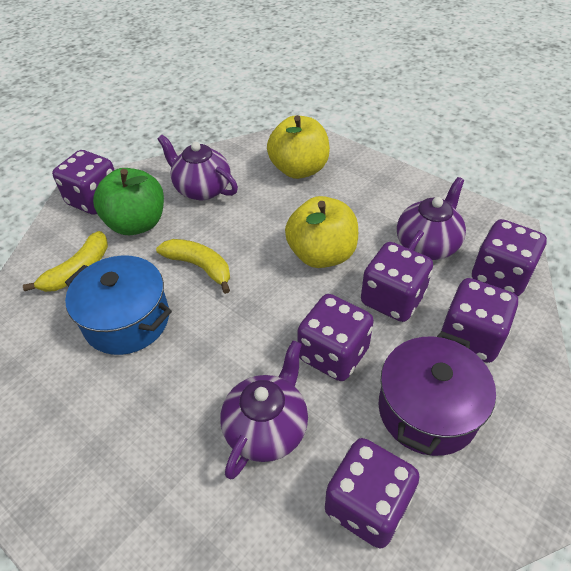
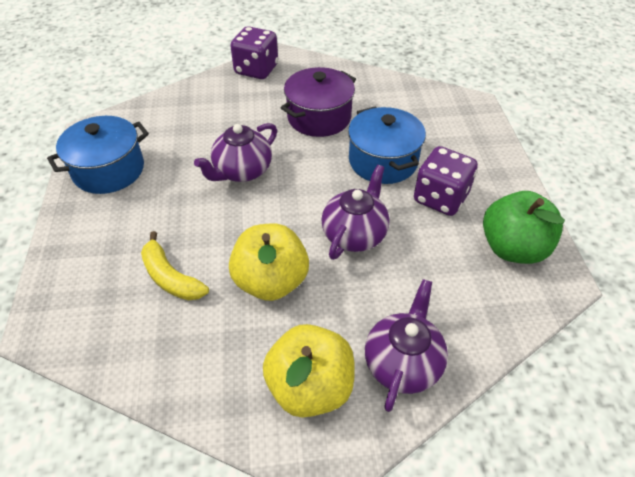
blue pot: 1 -> 2
purple dice: 6 -> 2
yellow banana: 2 -> 1

